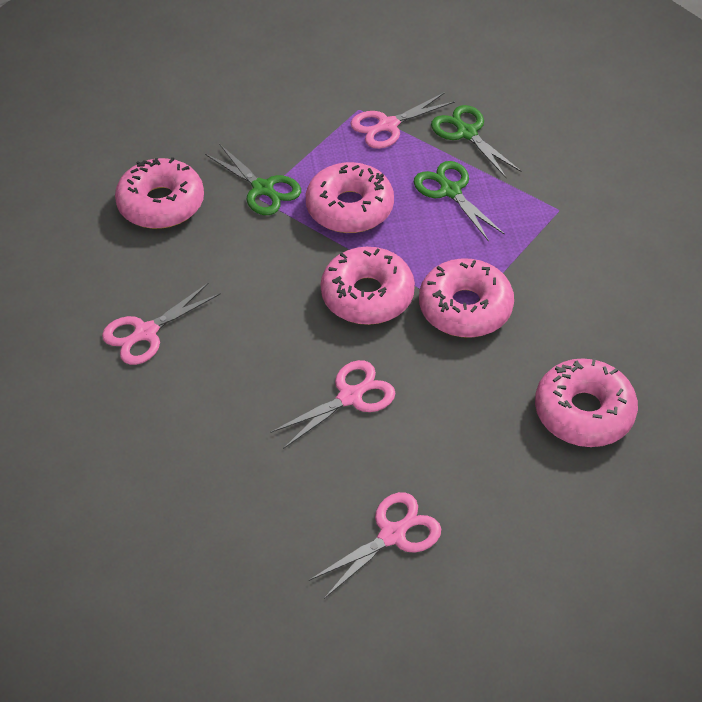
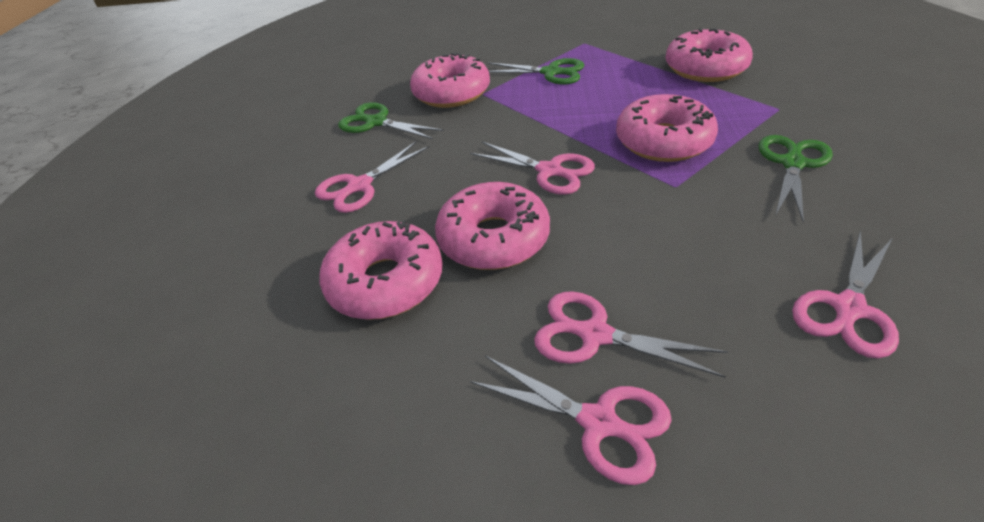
pink scissors: 4 -> 5

